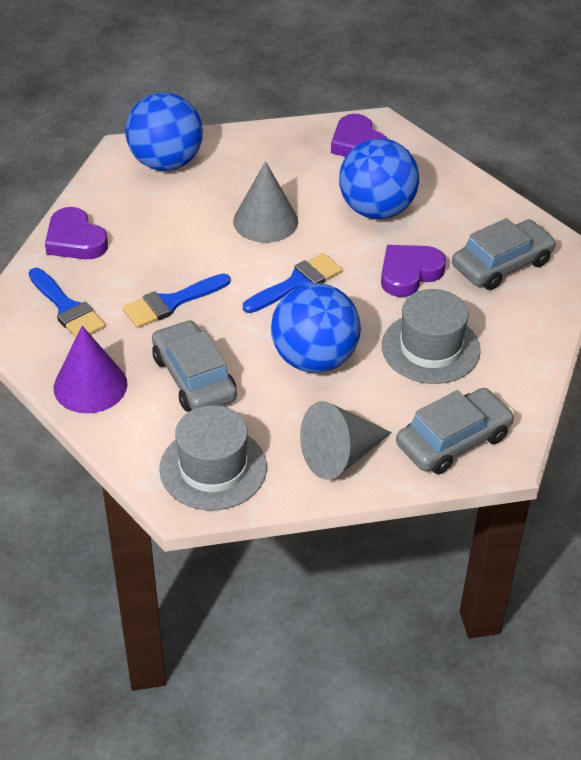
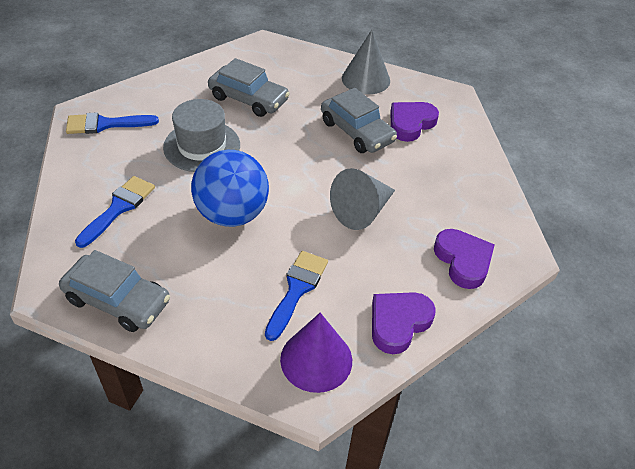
blue ball: 3 -> 1
grey hat: 2 -> 1

